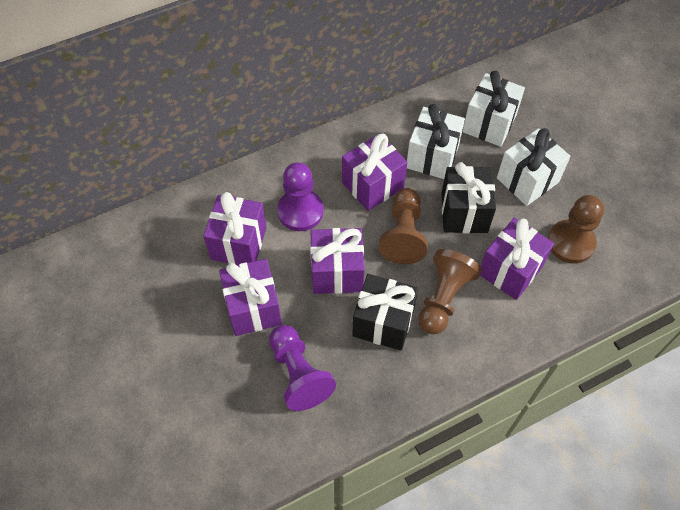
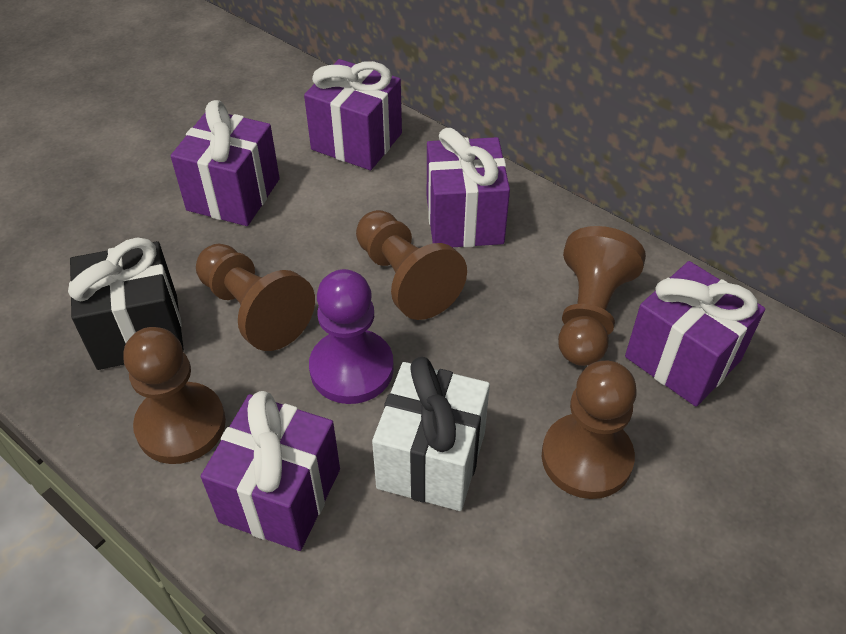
black gift: 2 -> 1
brown pawn: 3 -> 5
purple pawn: 2 -> 1
white gift: 3 -> 1

